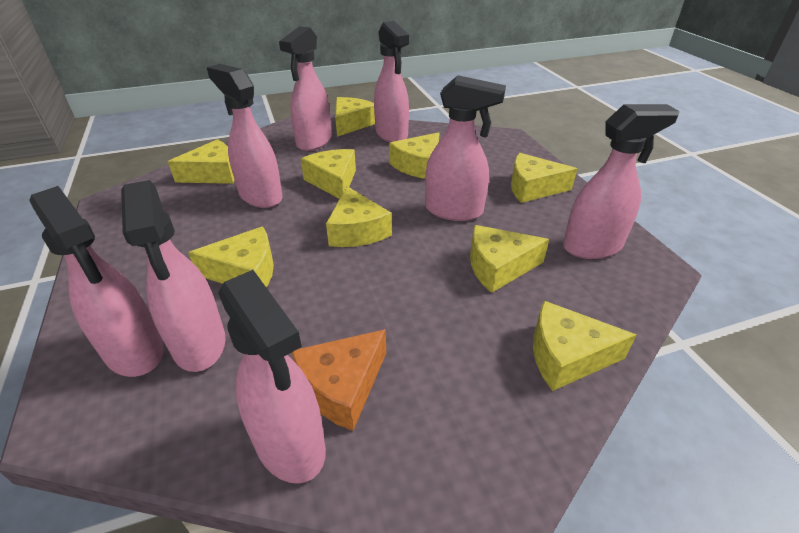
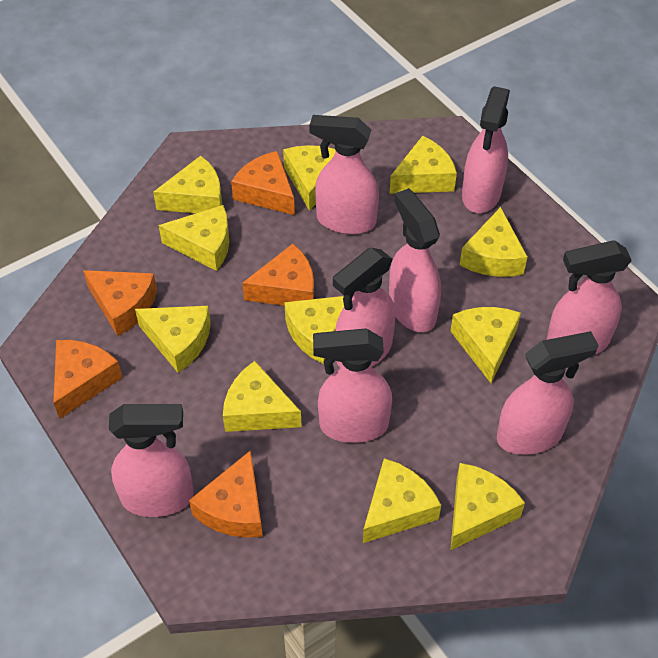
orange cheese: 1 -> 5
yellow cheese: 9 -> 11

